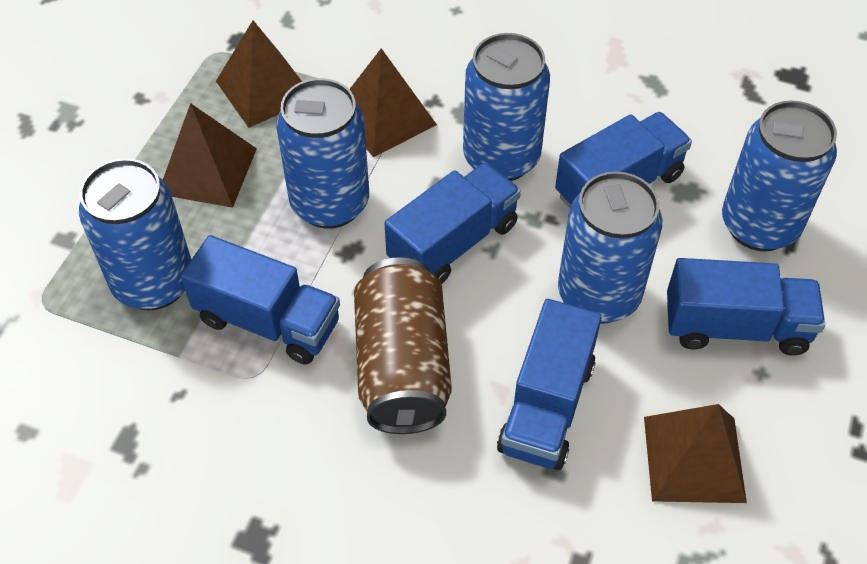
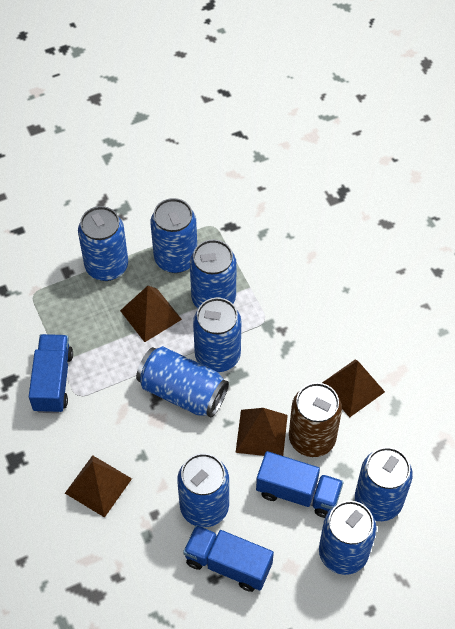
blue can: 5 -> 8
blue truck: 5 -> 3

